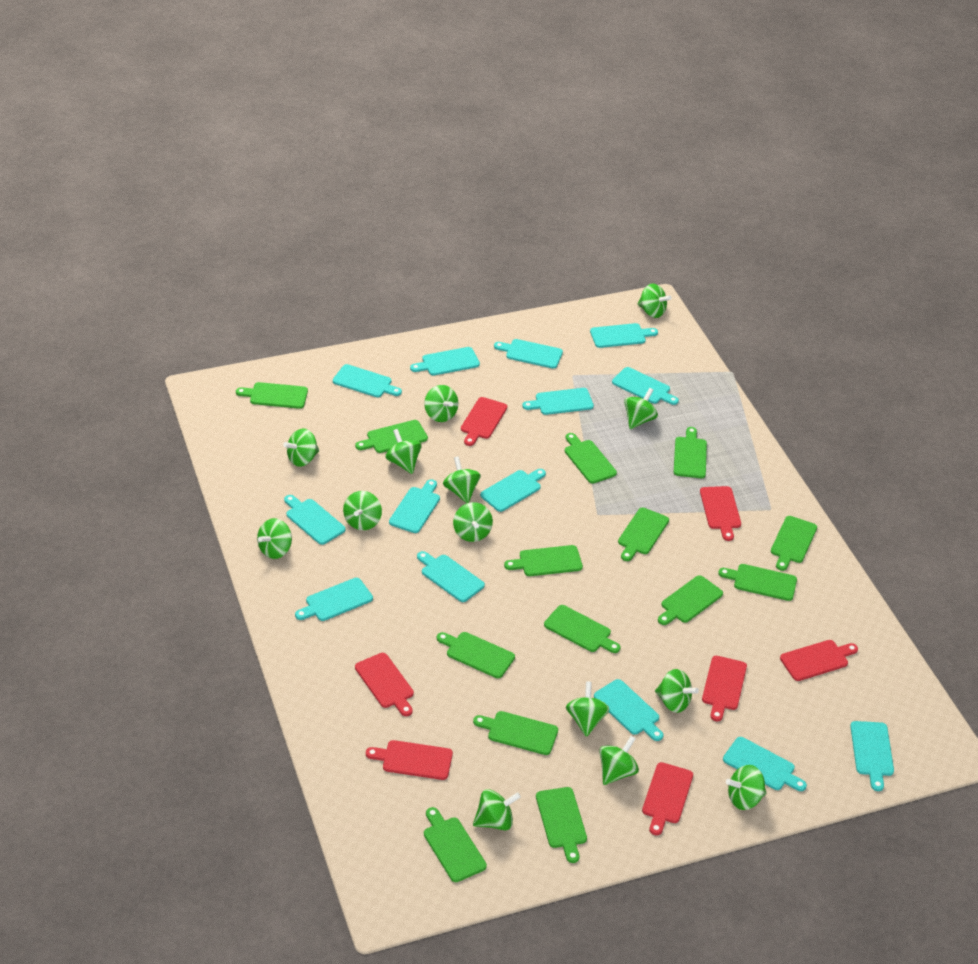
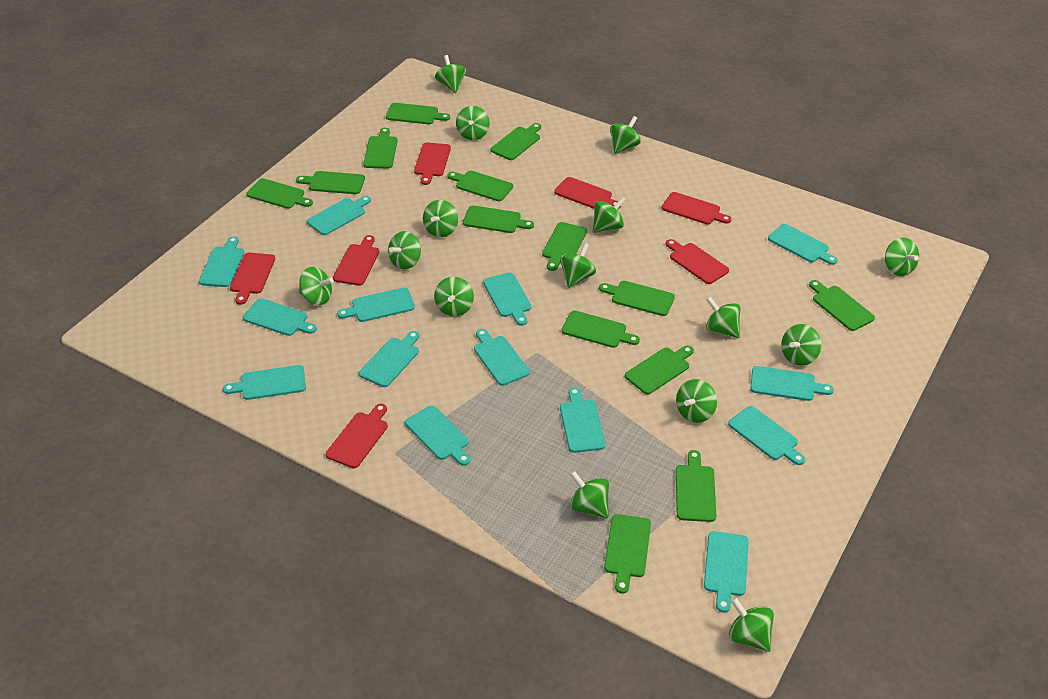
green spinning top: 14 -> 15

